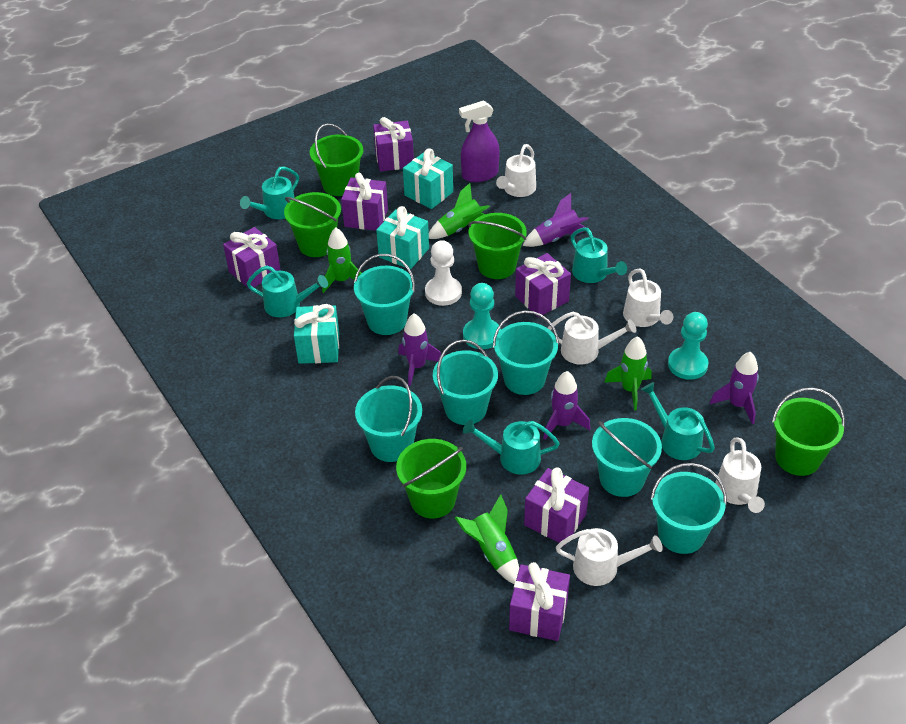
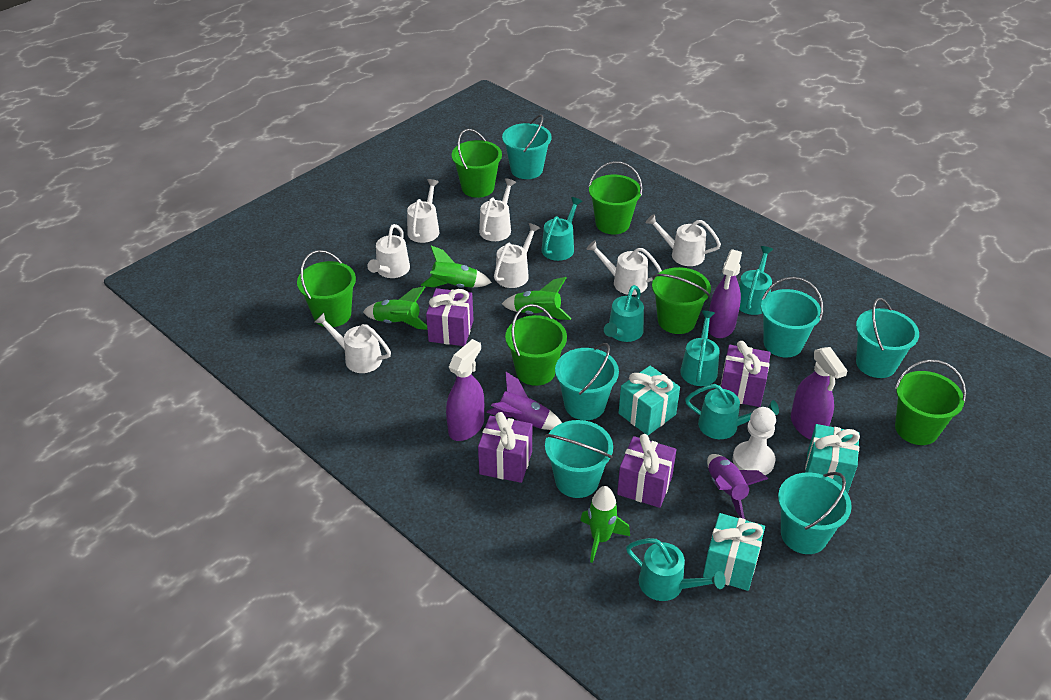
green bucket: 5 -> 6
purple gift: 6 -> 4
purple rocket: 4 -> 2
purple spray bottle: 1 -> 3
turquoise pawn: 2 -> 0
turquoise watering can: 5 -> 6
white watering can: 5 -> 7

